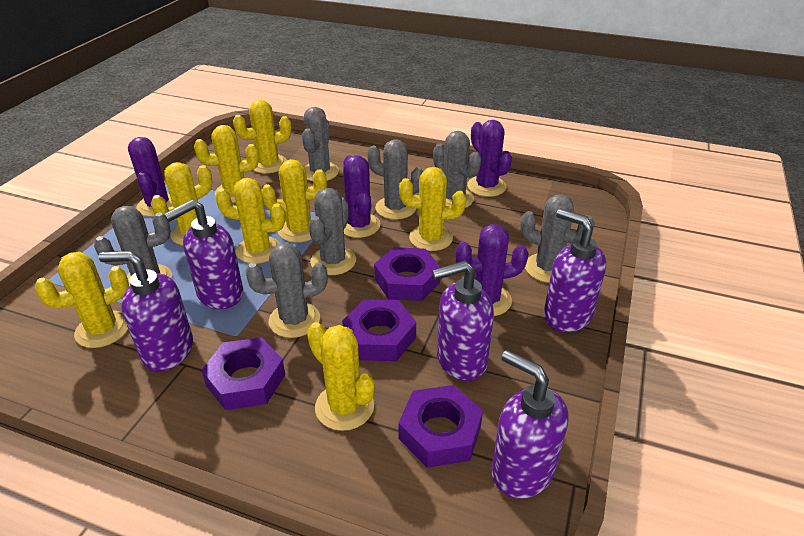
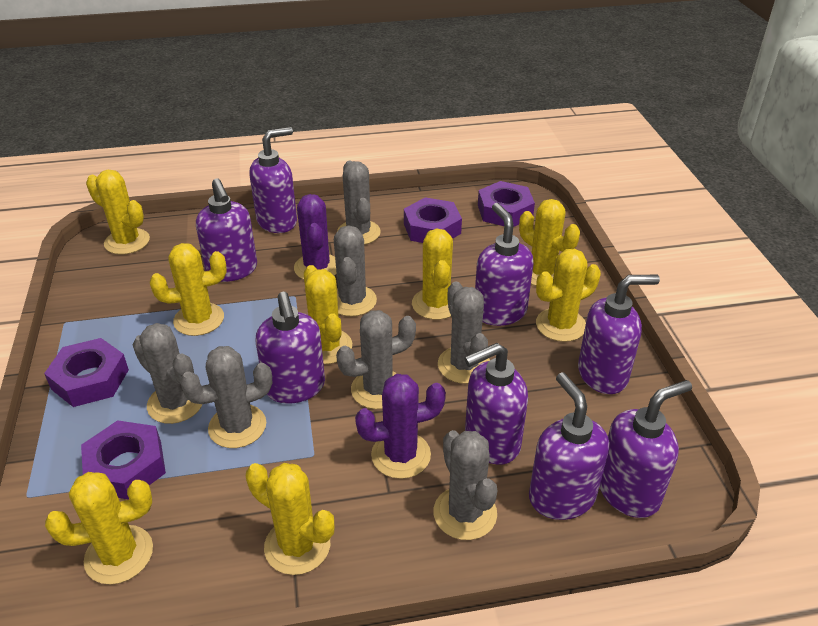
purple cactus: 4 -> 2
purple soap dispenser: 5 -> 8

